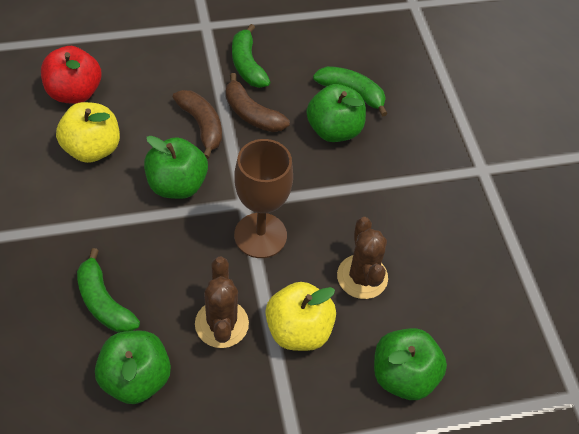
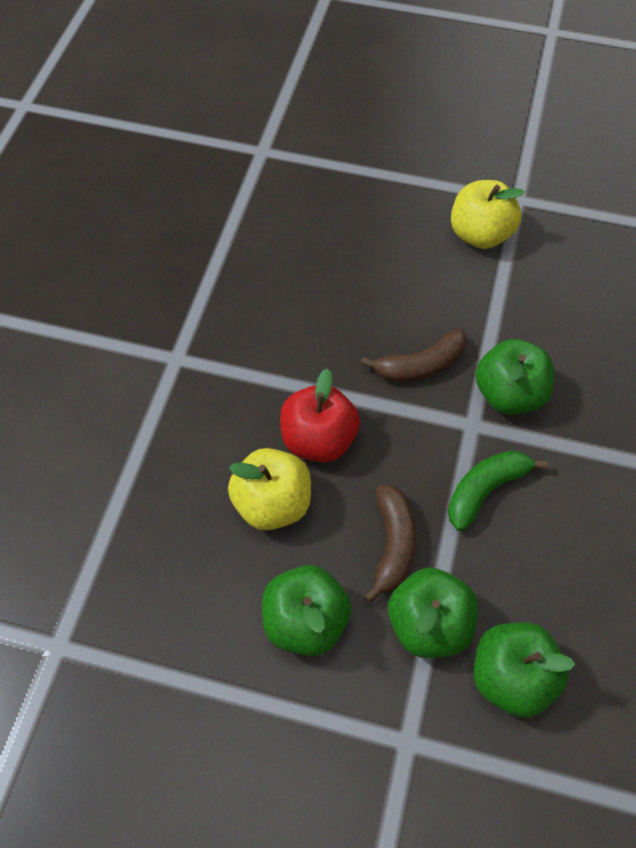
brown cactus: 2 -> 0
brown goblet: 1 -> 0
green banana: 3 -> 1

